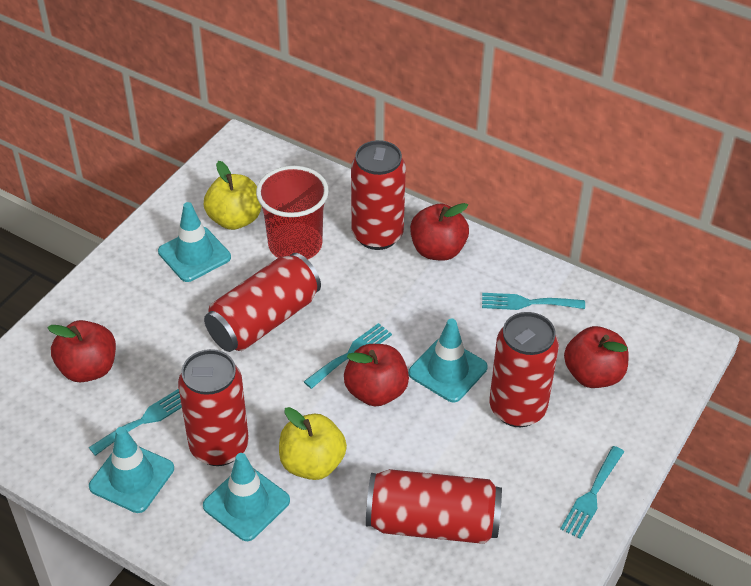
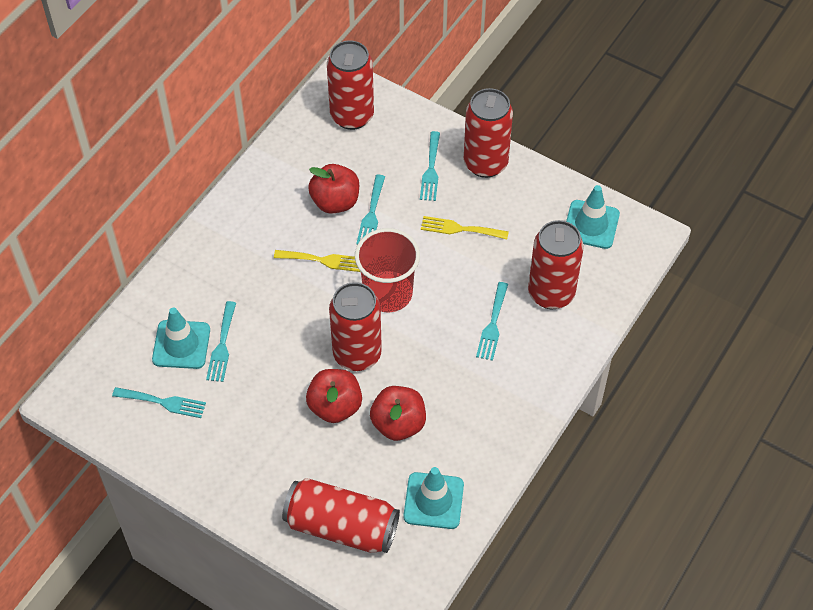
red apple: 4 -> 3
turquoise fork: 4 -> 5
turquoise traffic cone: 4 -> 3
yellow apple: 2 -> 0
yellow fork: 0 -> 2

